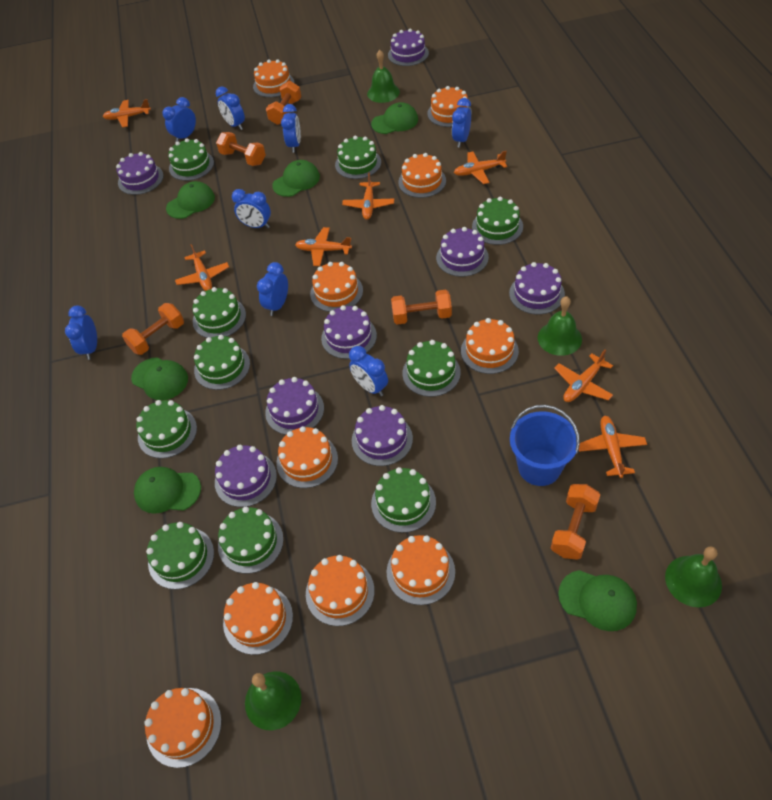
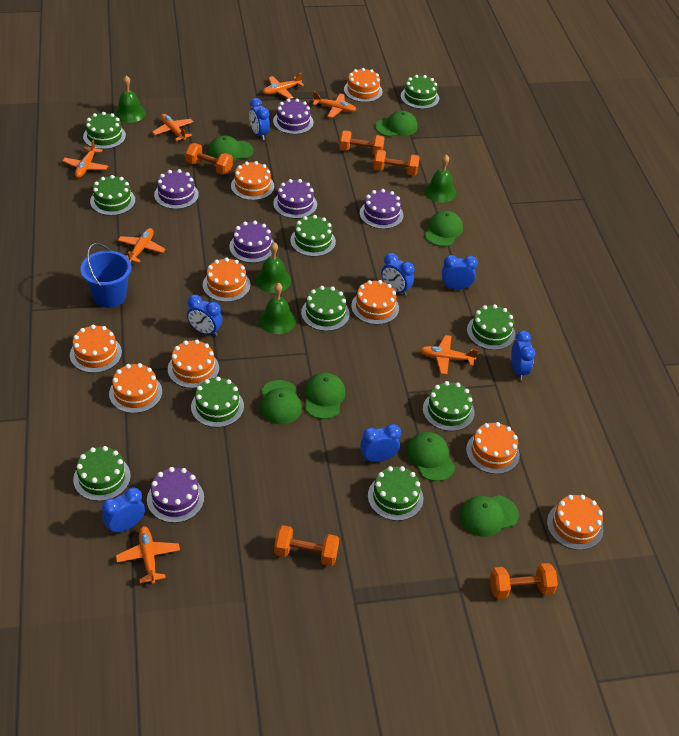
blue clock: 8 -> 7
green cap: 6 -> 7
orange cake: 10 -> 9
purple cake: 8 -> 6

